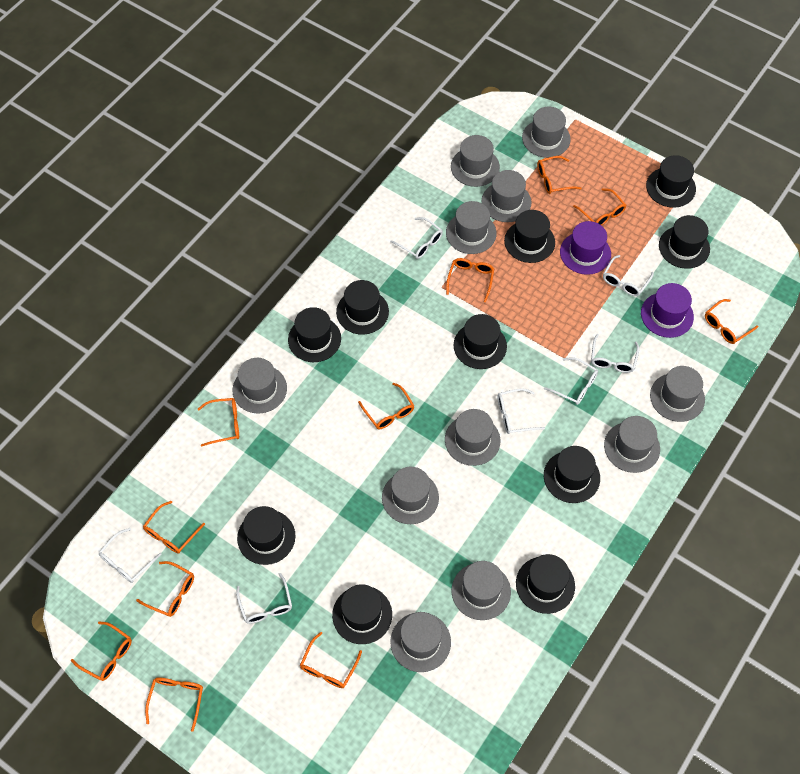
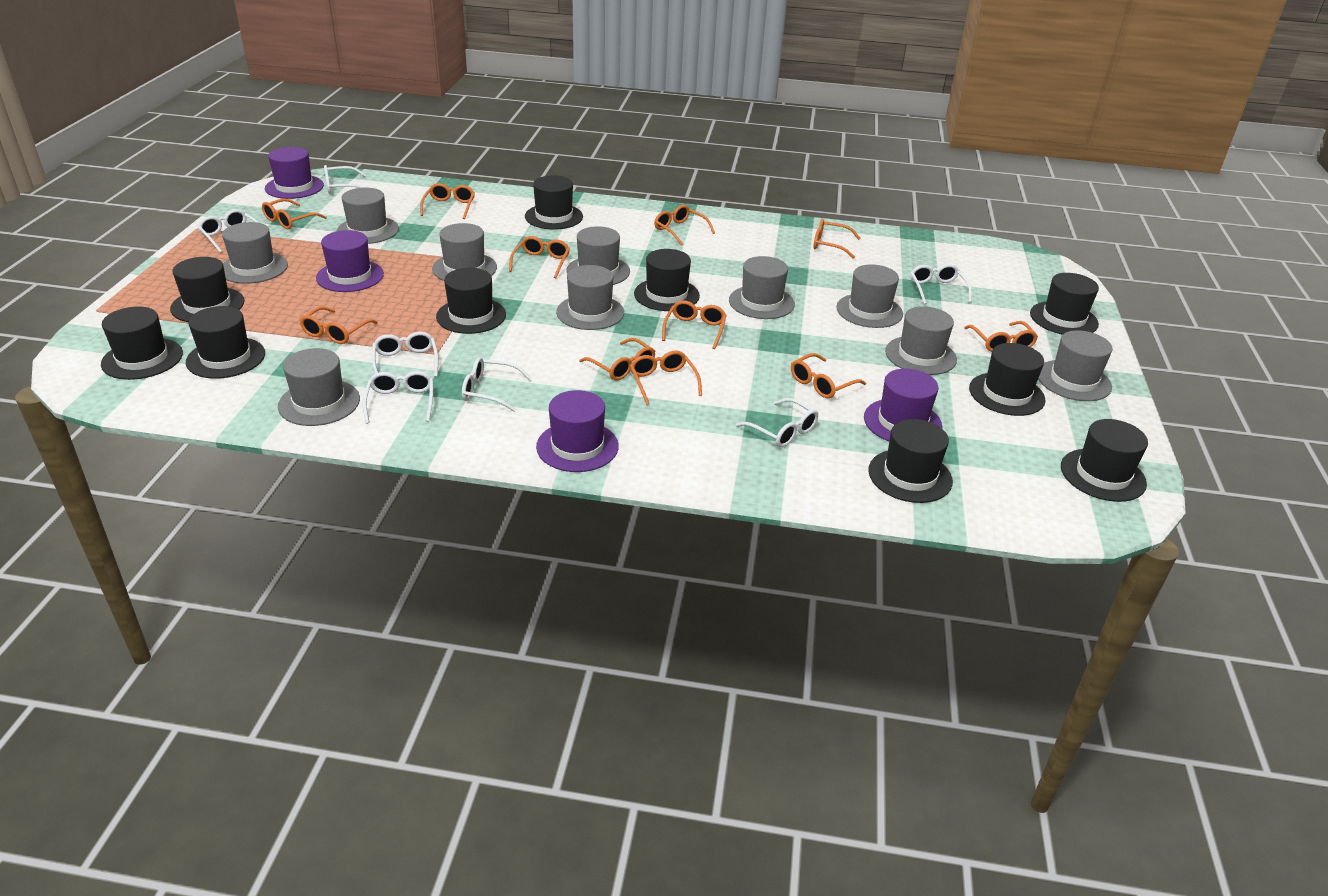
grey hat: 11 -> 10
purple hat: 2 -> 4

